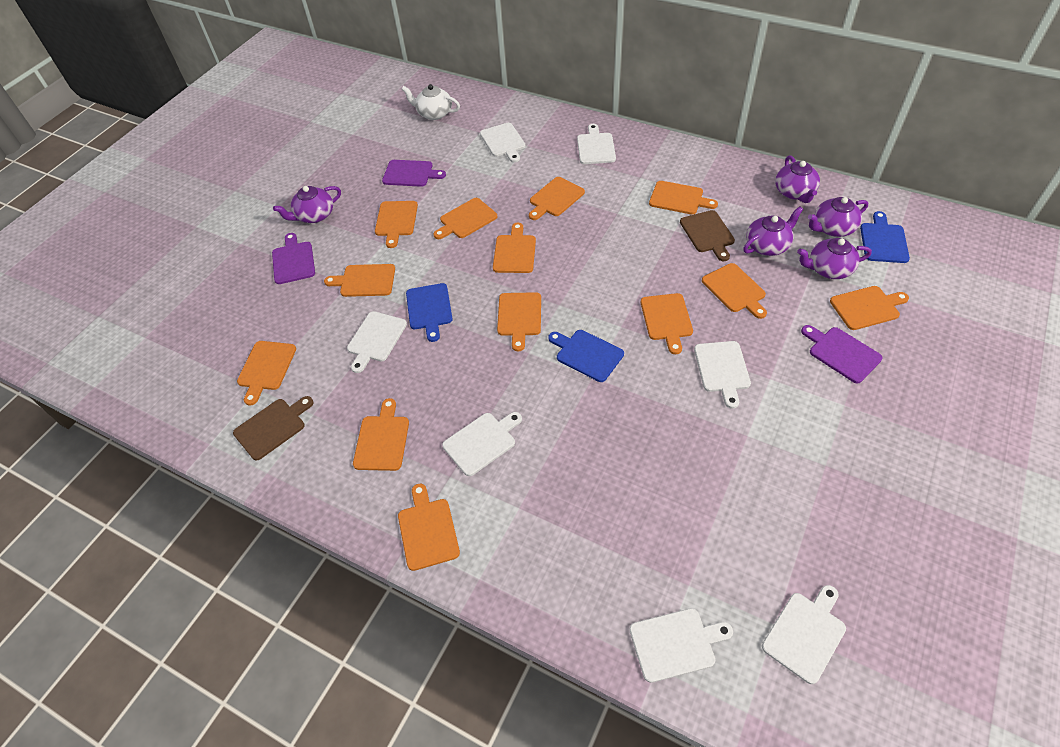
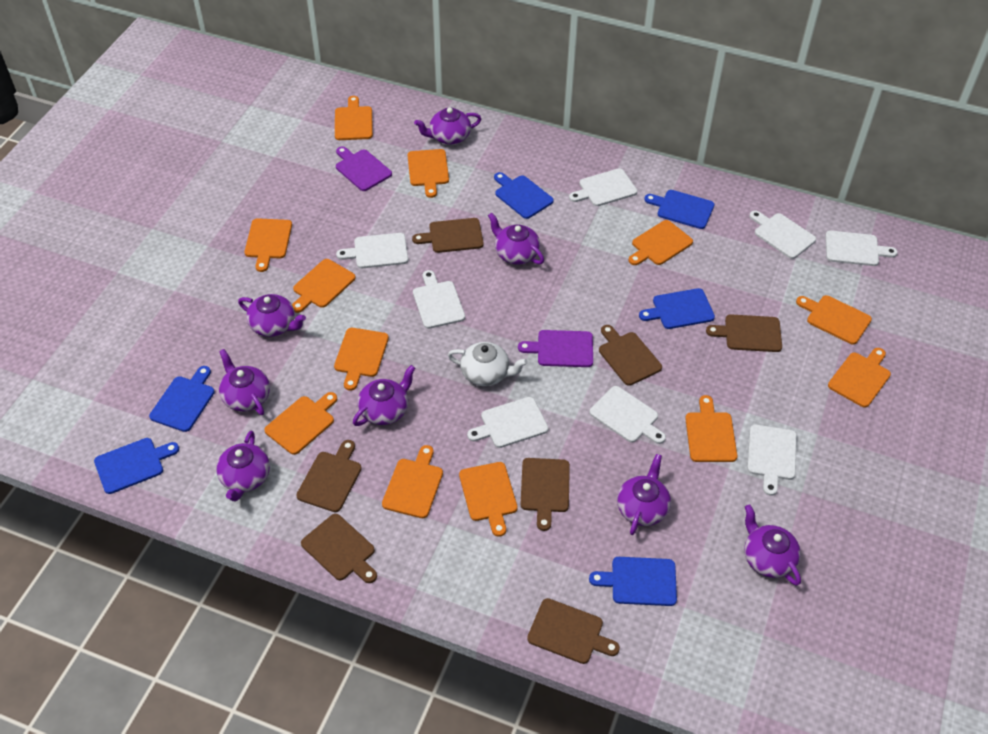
blue cutting board: 3 -> 6
brown cutting board: 2 -> 7
orange cutting board: 13 -> 12
purple cutting board: 3 -> 2
purple teapot: 5 -> 8
white cutting board: 7 -> 8

